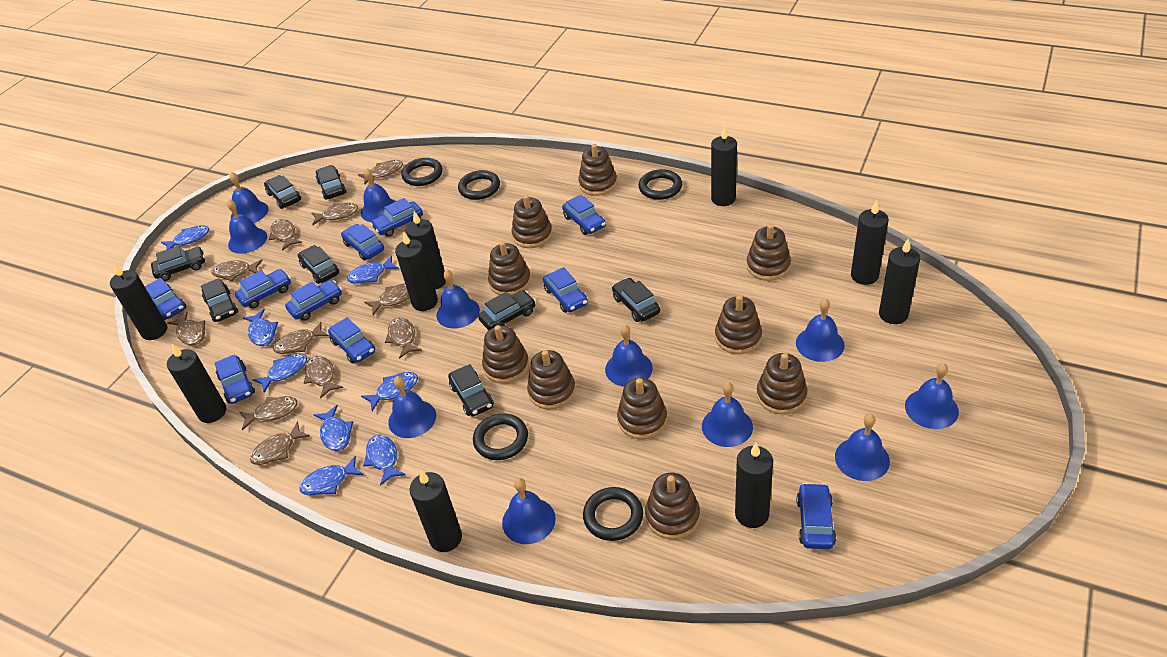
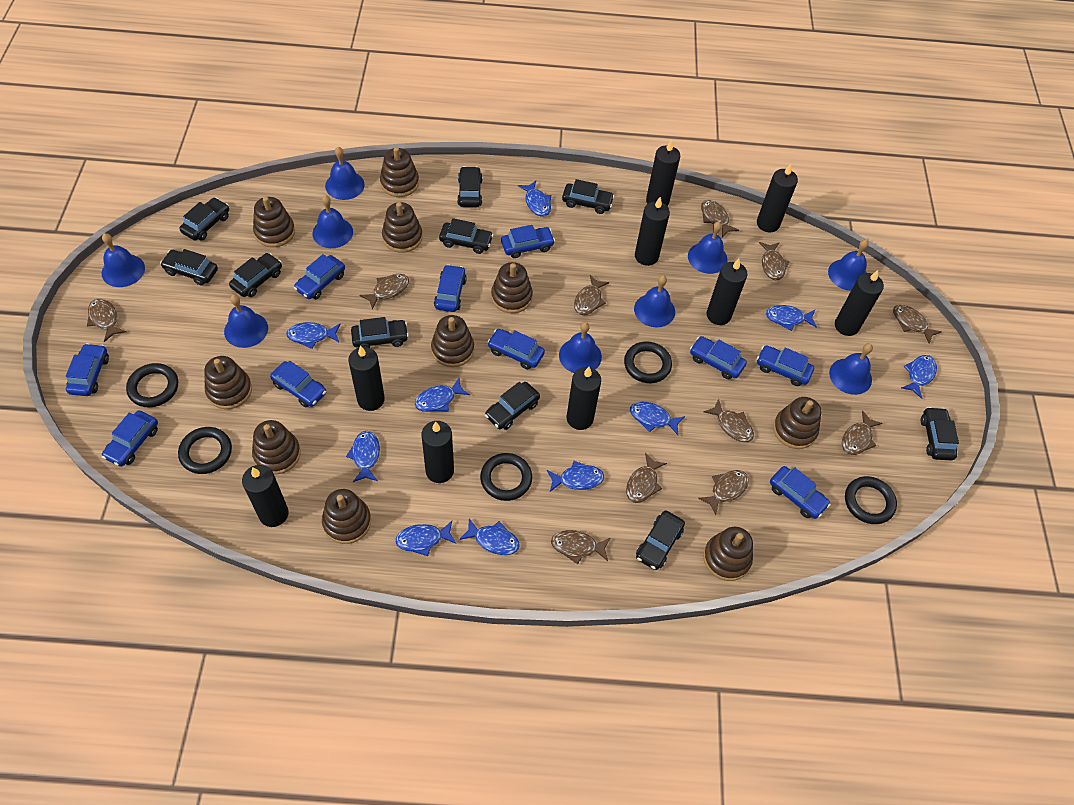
black car: 8 -> 10
blue bell: 11 -> 9
blue fish: 8 -> 10

